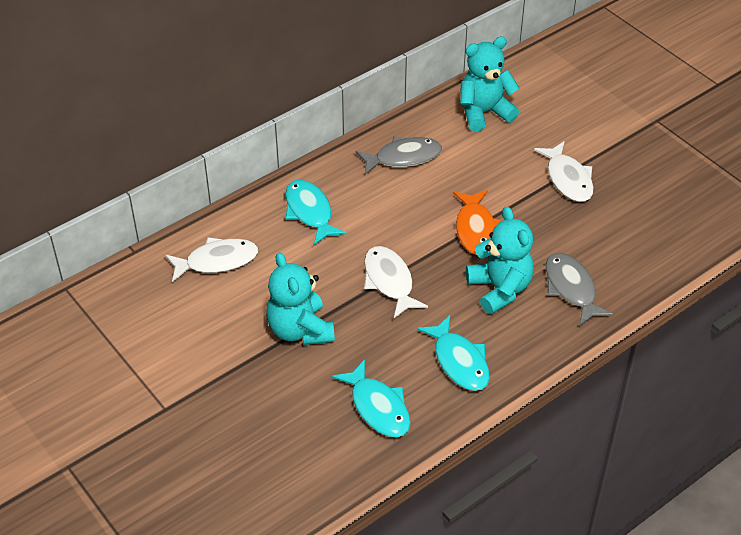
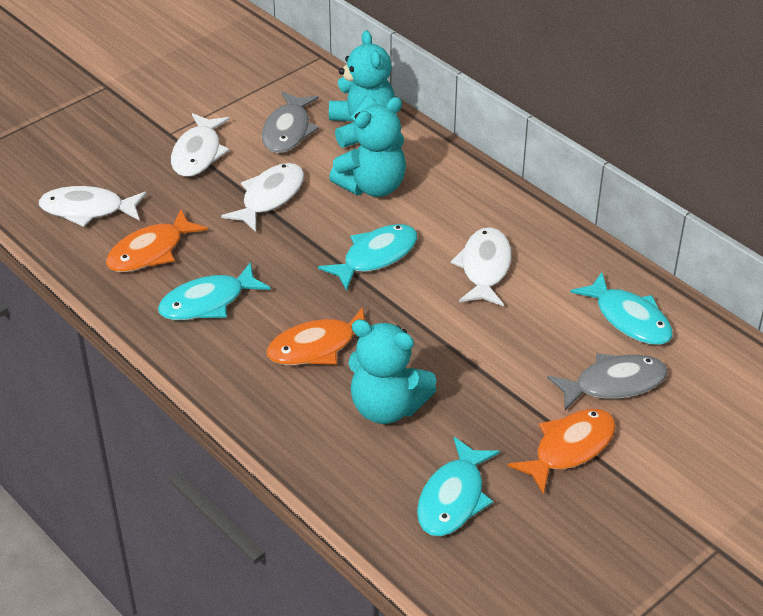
orange fish: 1 -> 3
turquoise fish: 3 -> 4
white fish: 3 -> 4

